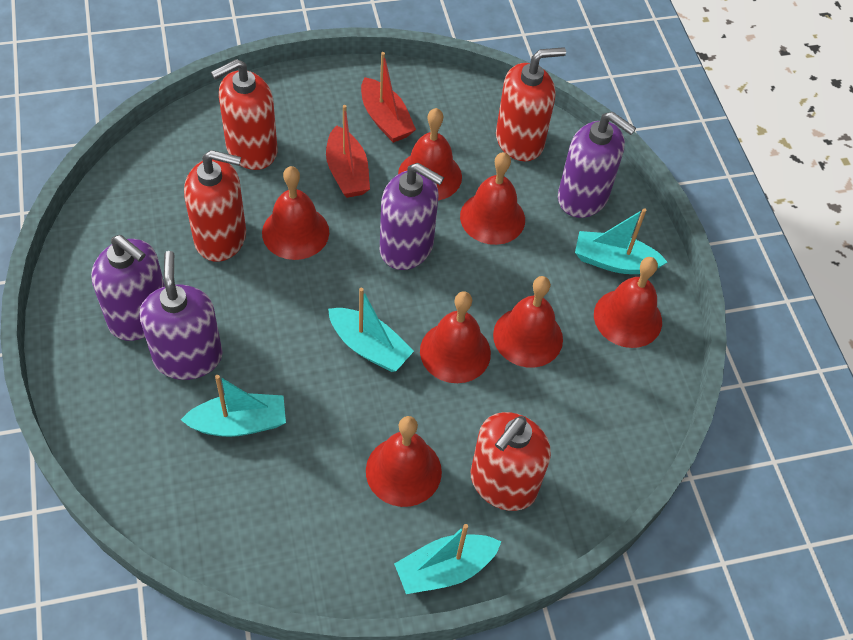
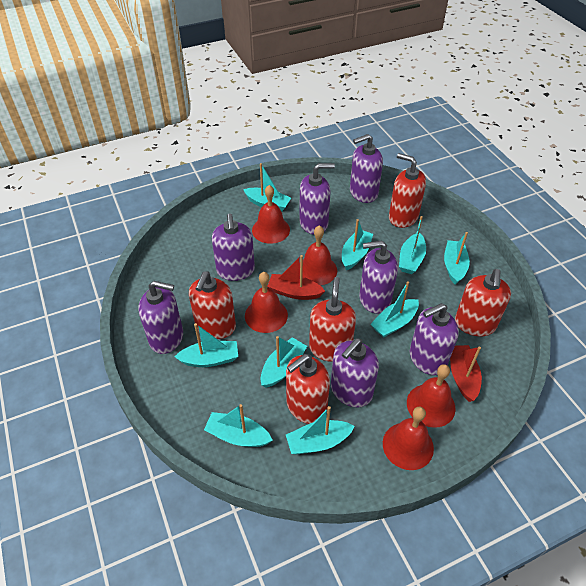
purple soap dispenser: 4 -> 7
red bell: 7 -> 5
red soap dispenser: 4 -> 5
turquoise boat: 4 -> 9

